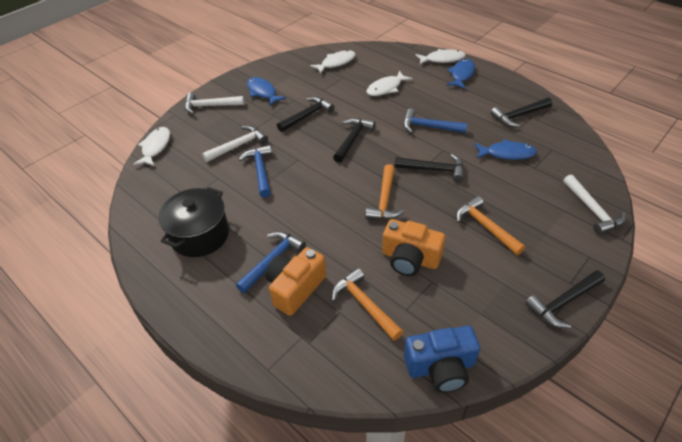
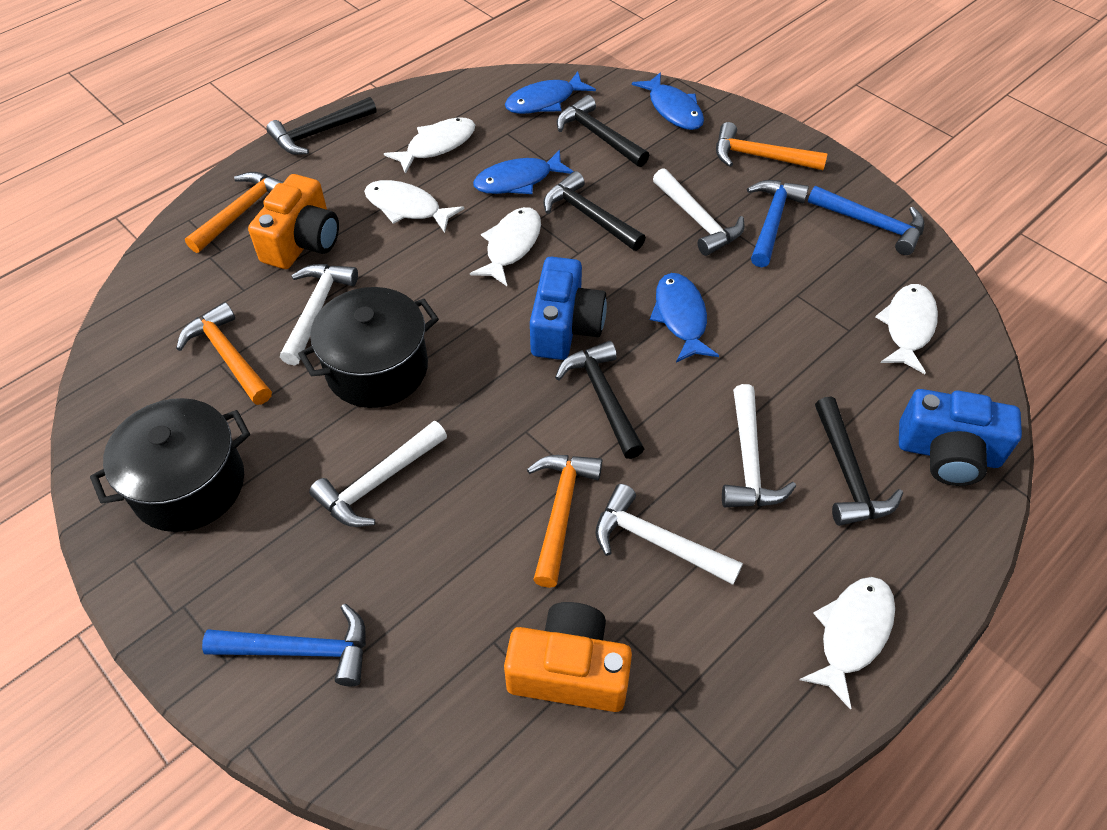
black pot: 1 -> 2
blue camera: 1 -> 2
blue fish: 3 -> 4
orange hammer: 3 -> 4
white fish: 4 -> 5
white hammer: 3 -> 5

